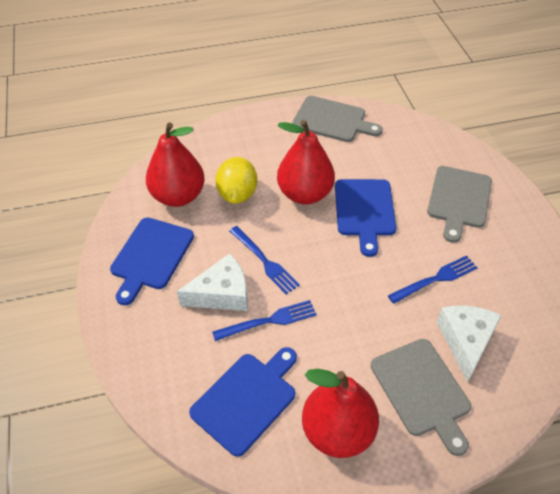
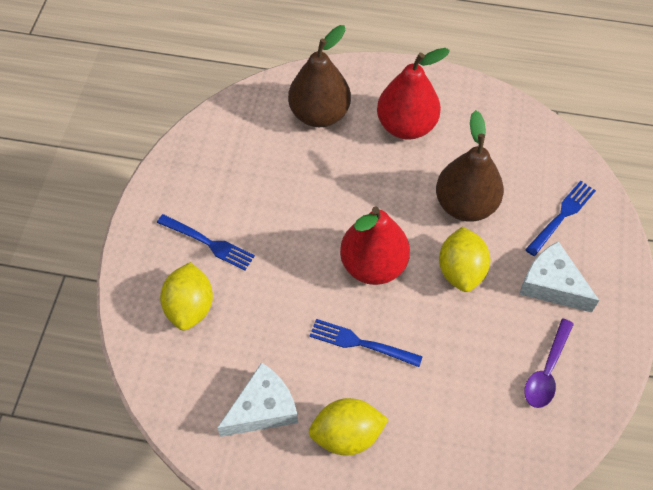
blue cutting board: 3 -> 0
brown pear: 0 -> 2
grey cutting board: 3 -> 0
purple spoon: 0 -> 1
red pear: 3 -> 2
yellow lemon: 1 -> 3

